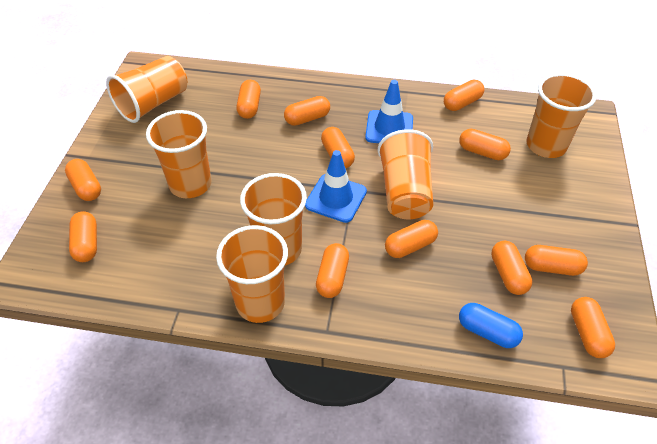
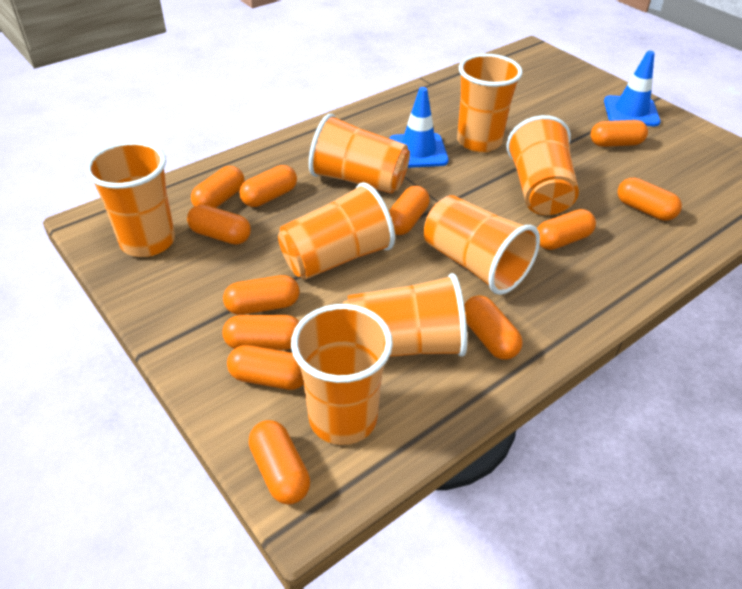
blue capsule: 1 -> 0
orange cup: 6 -> 8

